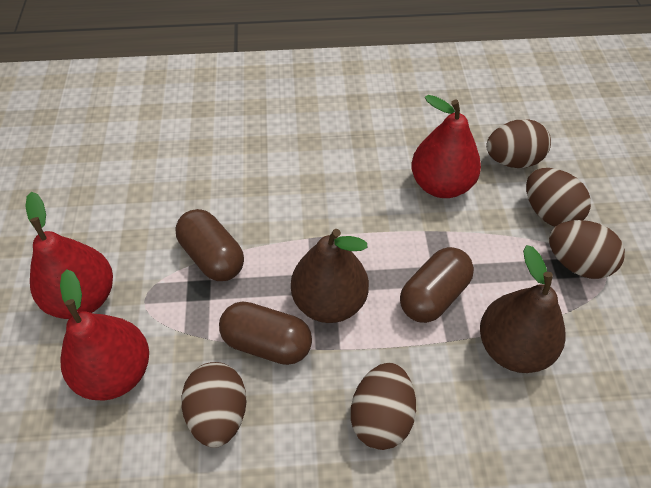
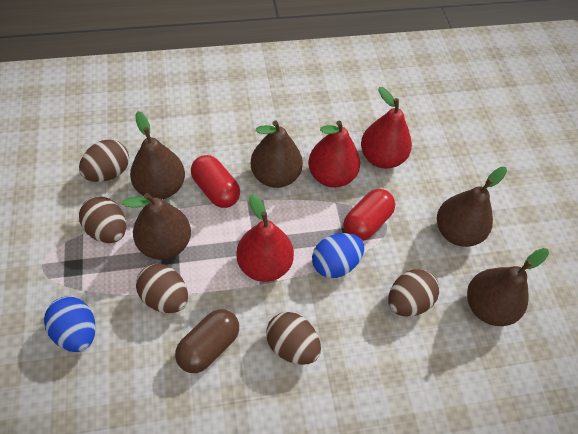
blue egg: 0 -> 2
brown capsule: 3 -> 1
brown pear: 2 -> 5
red capsule: 0 -> 2

